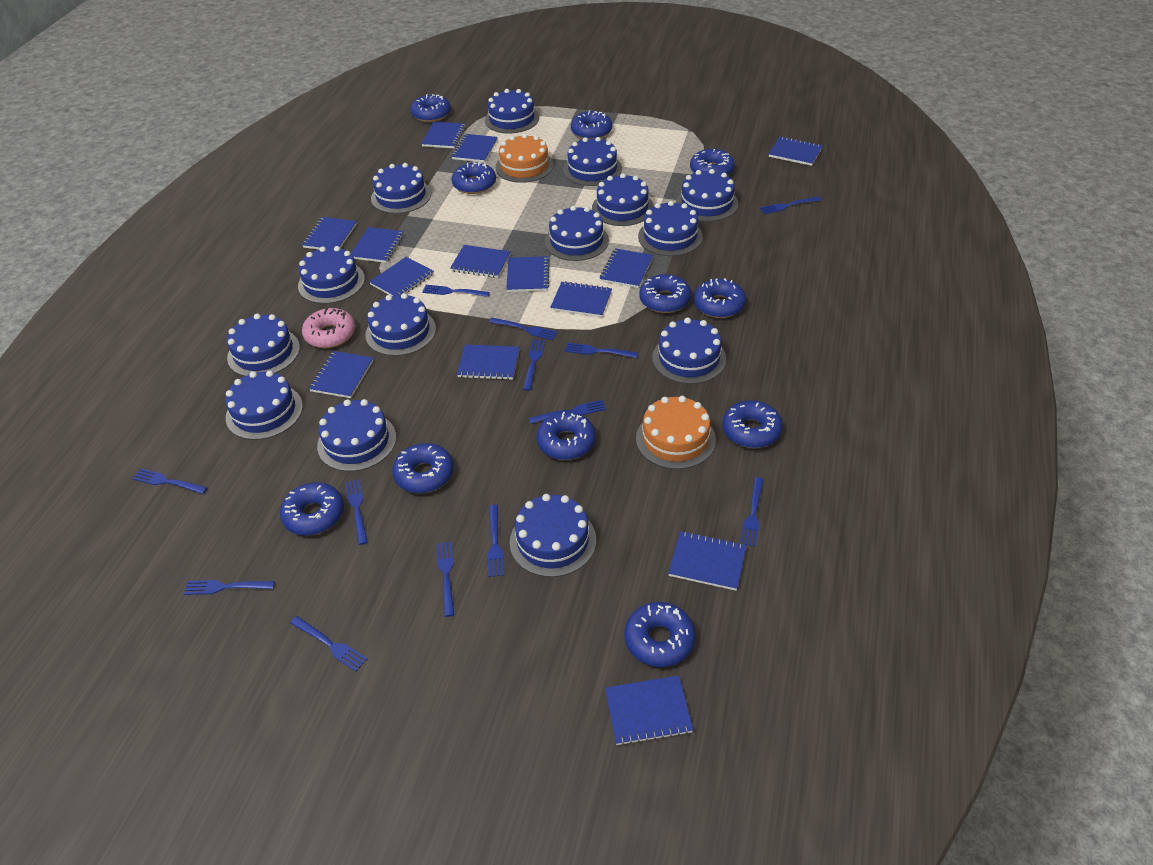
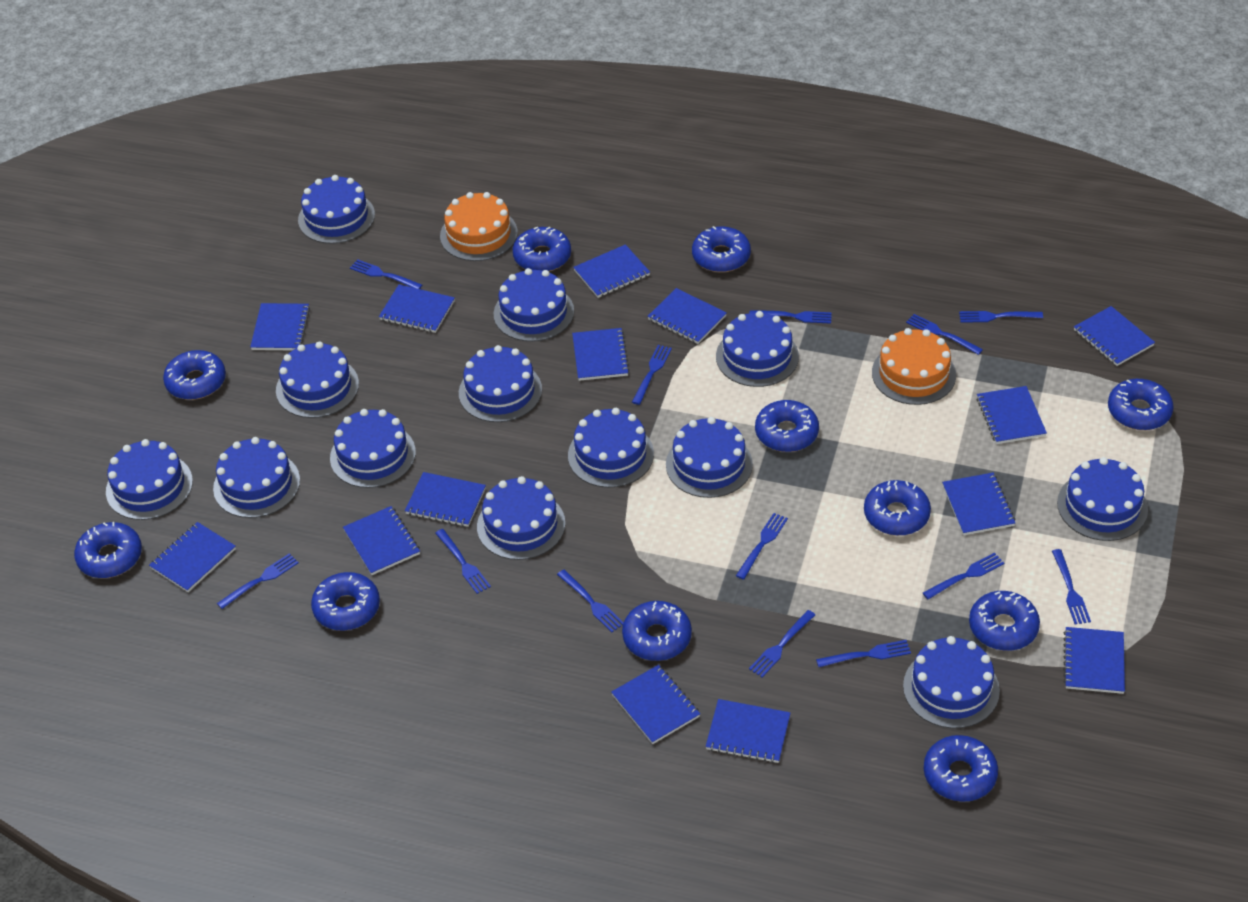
blue cake: 14 -> 13
pink donut: 1 -> 0

